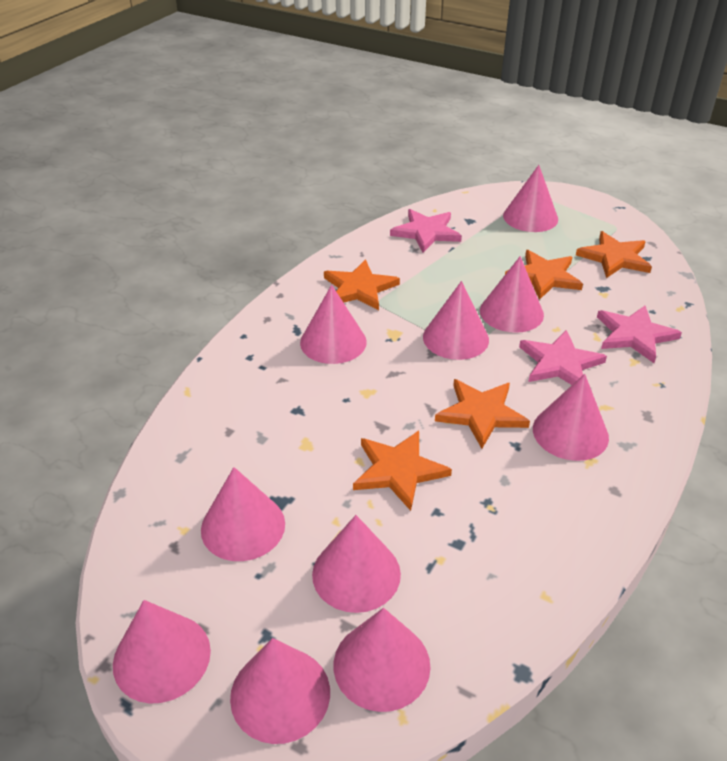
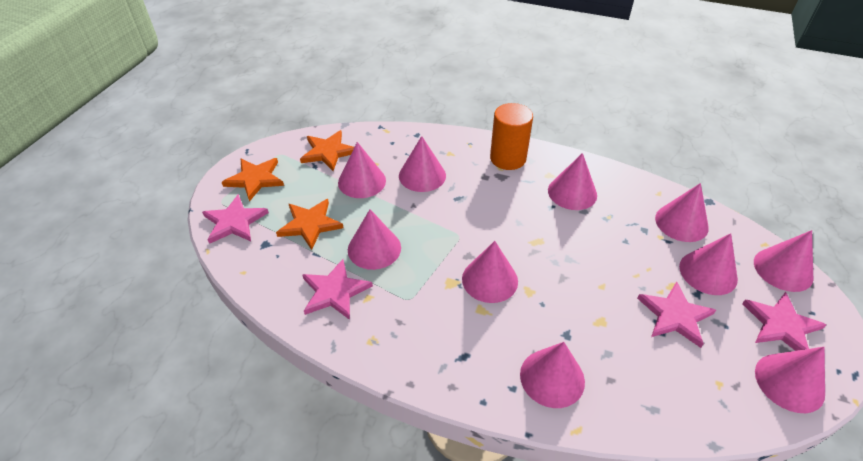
orange cylinder: 0 -> 1
orange star: 5 -> 3
pink star: 3 -> 4

